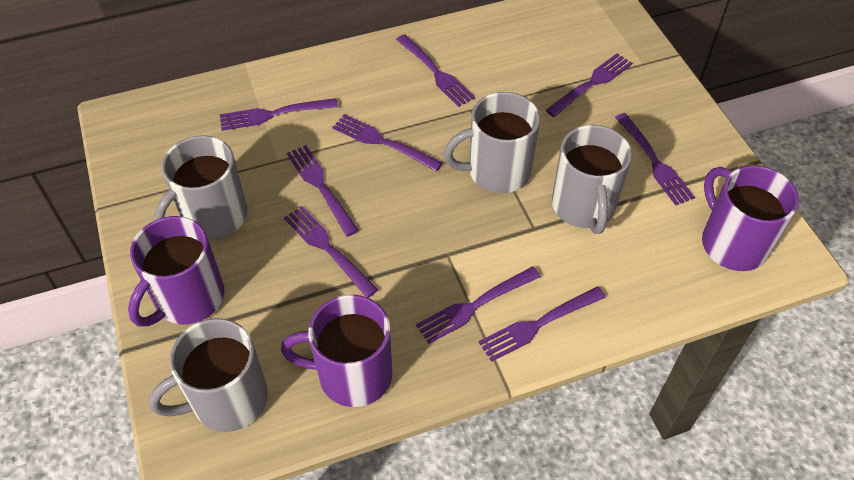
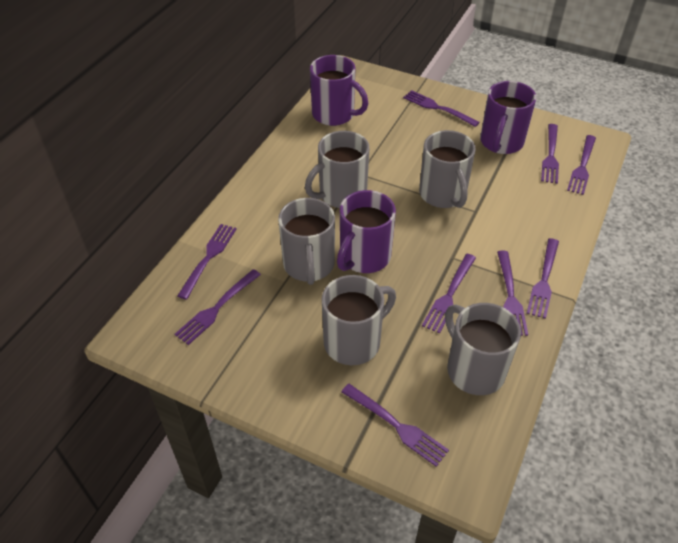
grey mug: 4 -> 5

